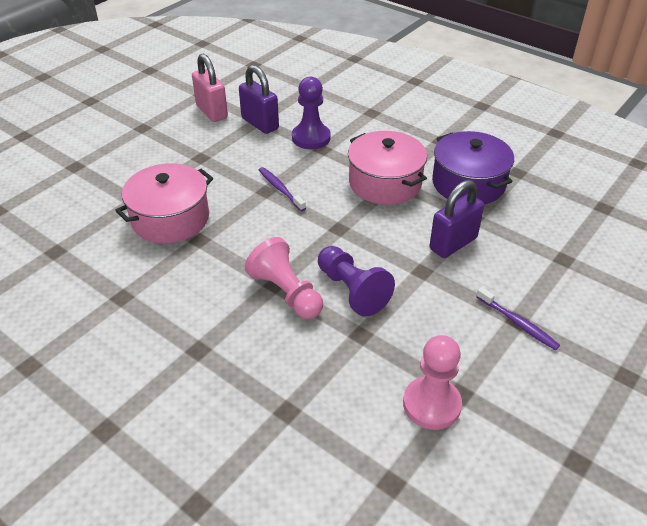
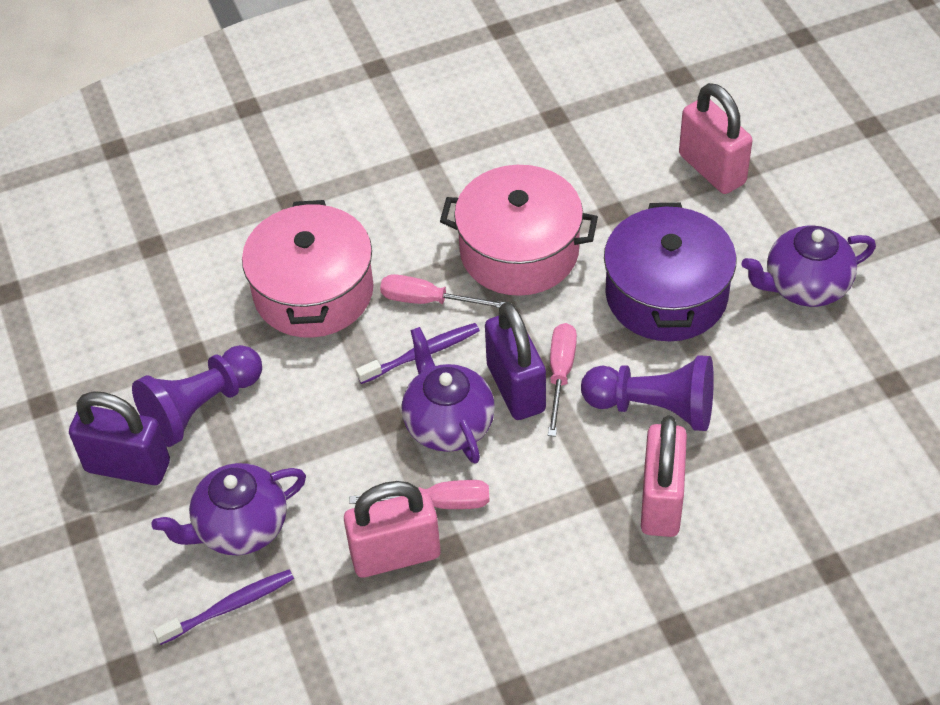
pink padlock: 1 -> 3
pink pawn: 2 -> 0
pink screwdriver: 0 -> 3
purple teapot: 0 -> 3

